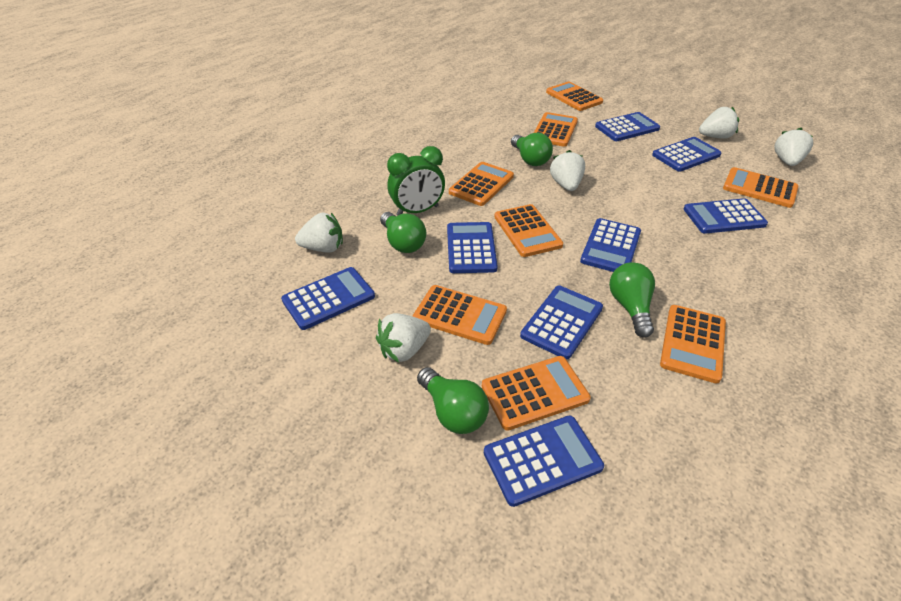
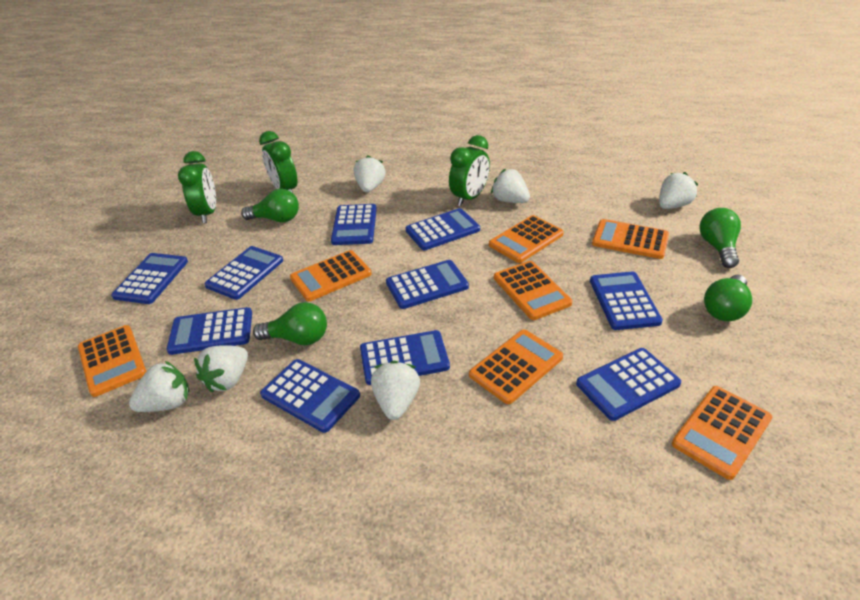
blue calculator: 8 -> 10
green clock: 1 -> 3
orange calculator: 8 -> 7
white strawberry: 5 -> 6

